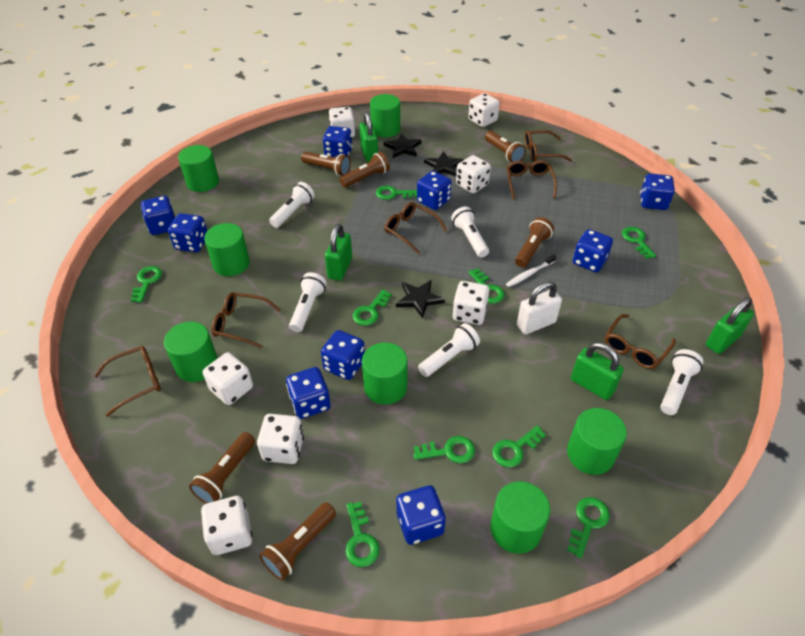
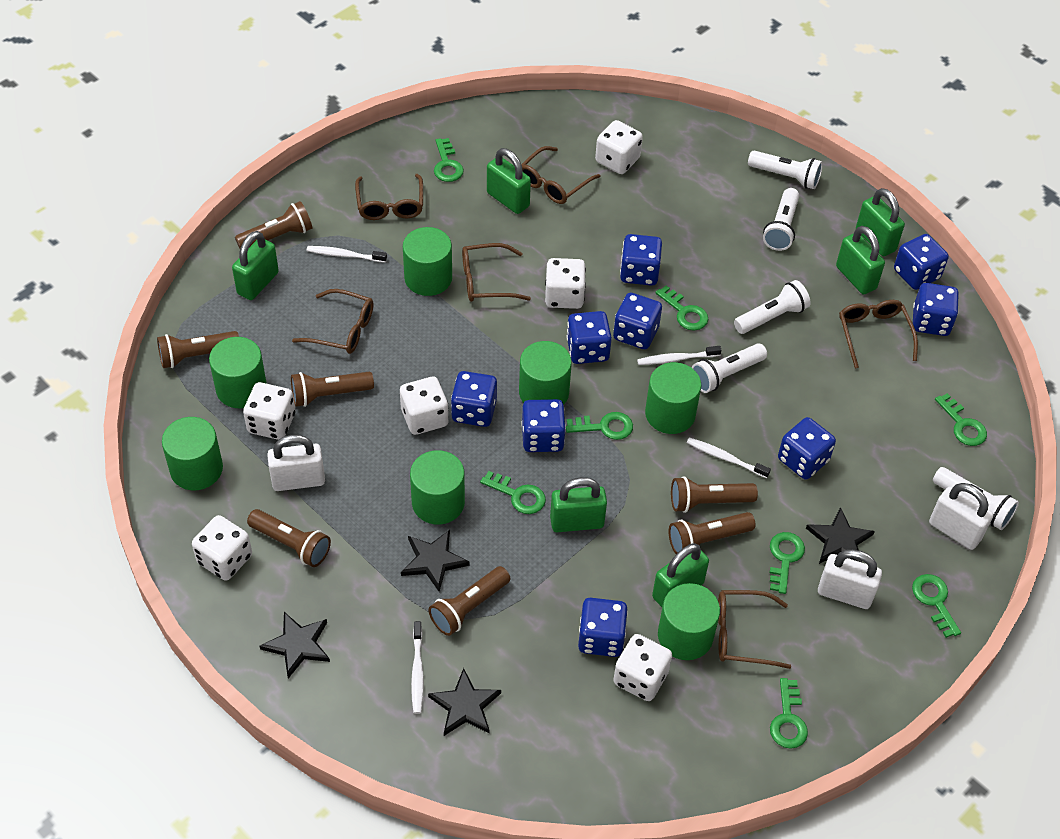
black star: 3 -> 4
brown flashlight: 6 -> 7
green key: 9 -> 8
green padlock: 4 -> 6
white dice: 7 -> 6
white padlock: 1 -> 3
white toothbrush: 1 -> 4

